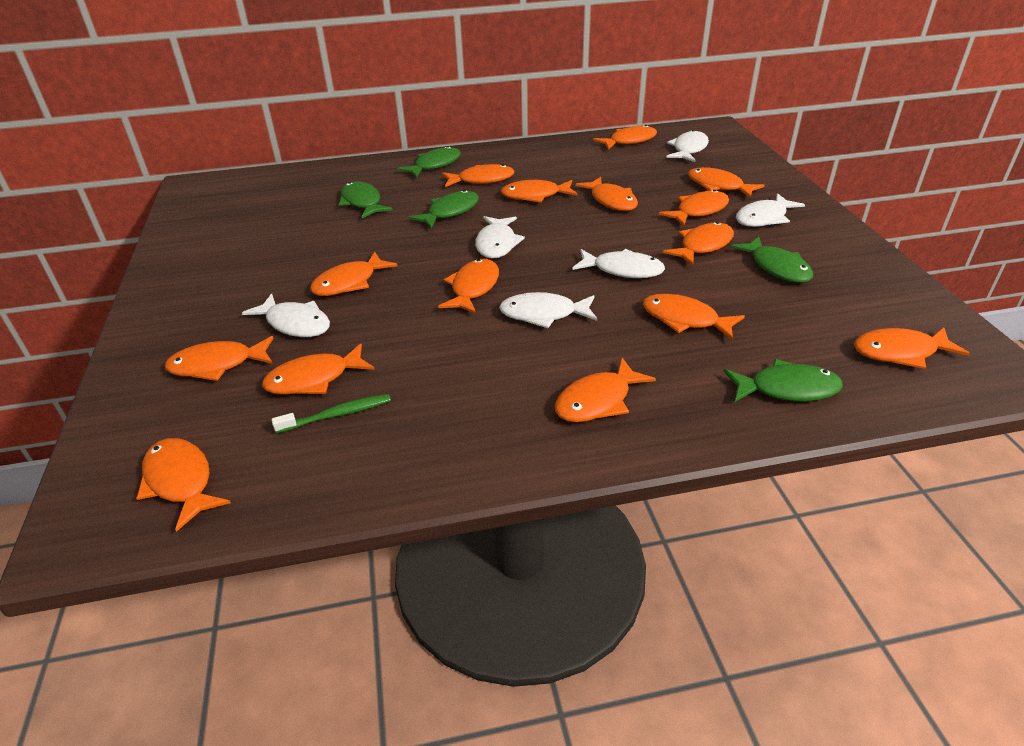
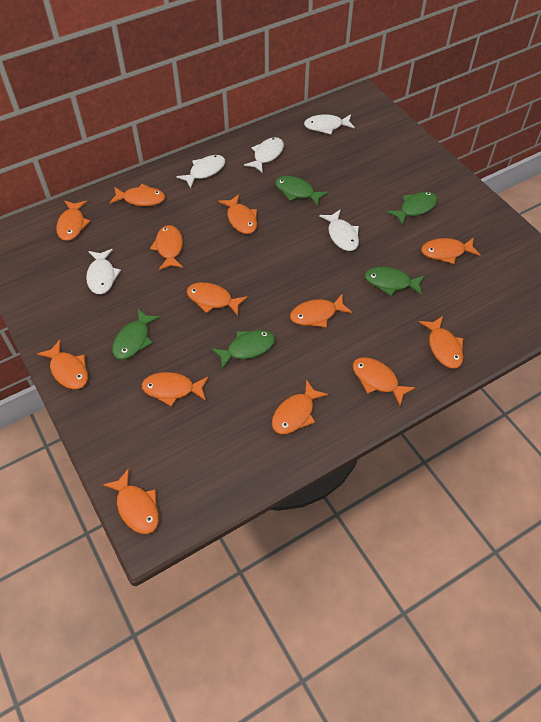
green toothbrush: 1 -> 0
orange fish: 15 -> 13
white fish: 6 -> 5

